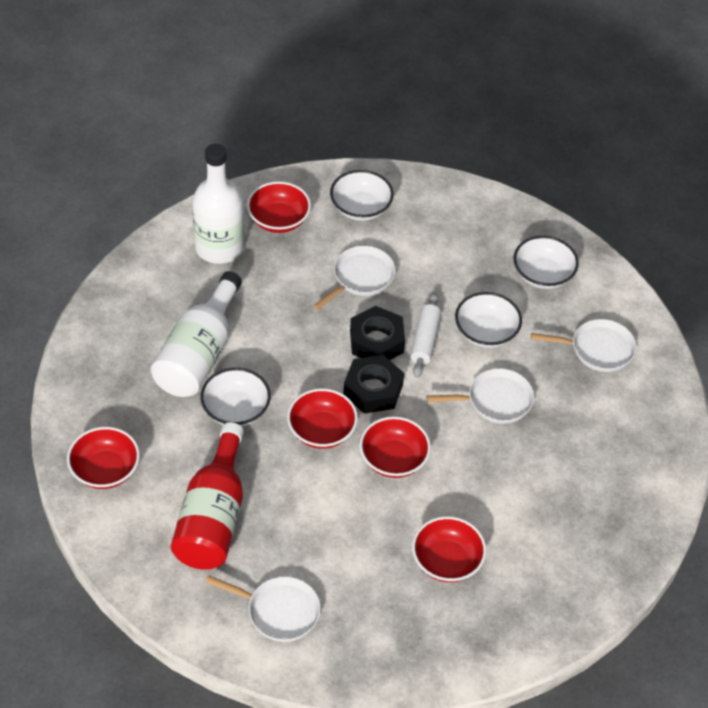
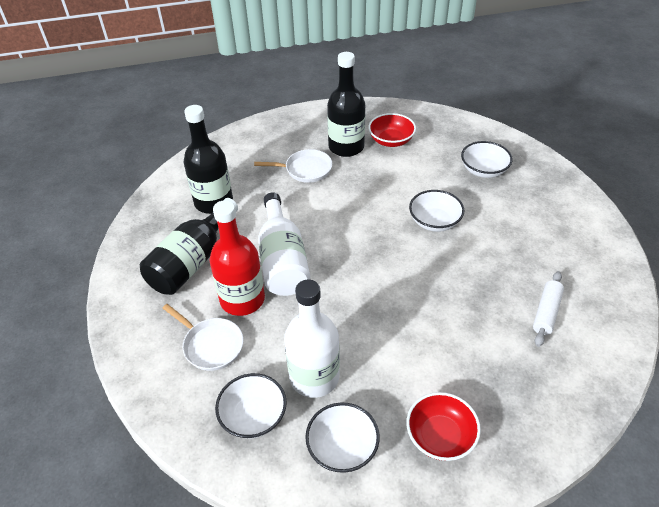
black bottle: 0 -> 3
black nut: 2 -> 0
red bowl: 5 -> 2
white pan: 4 -> 2

